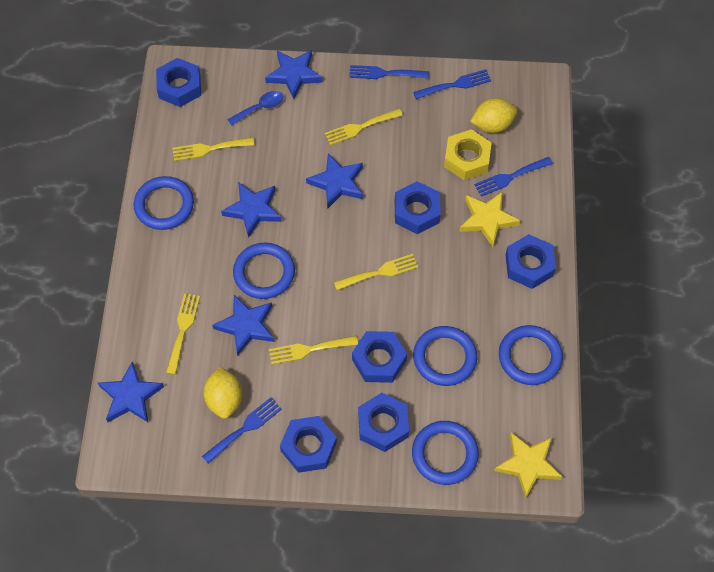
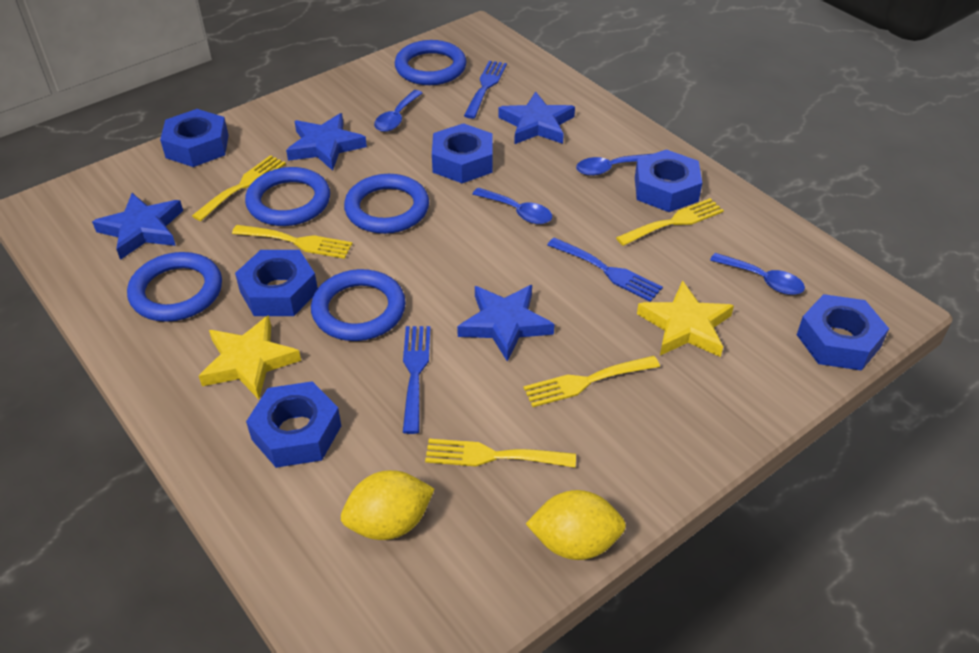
blue fork: 4 -> 3
blue spoon: 1 -> 4
blue star: 5 -> 4
yellow nut: 1 -> 0

